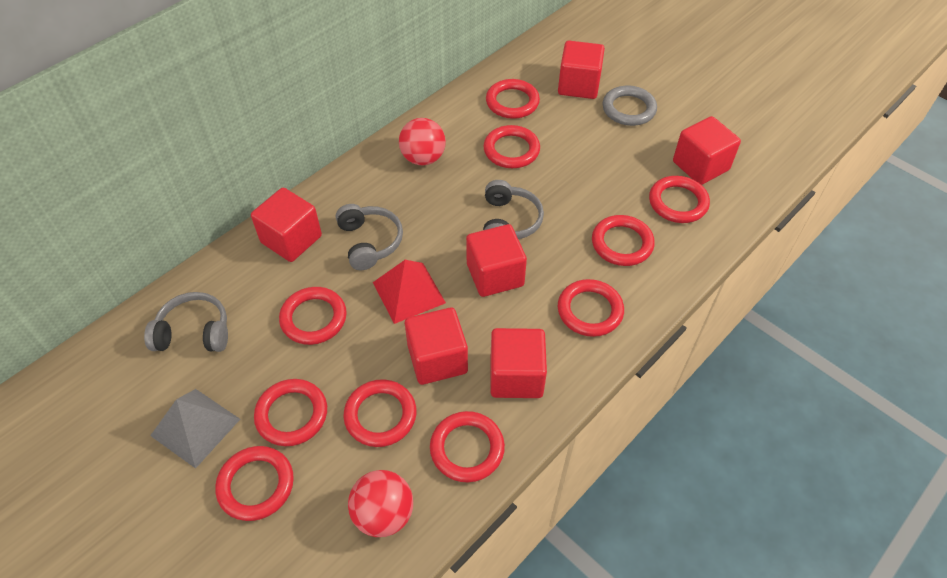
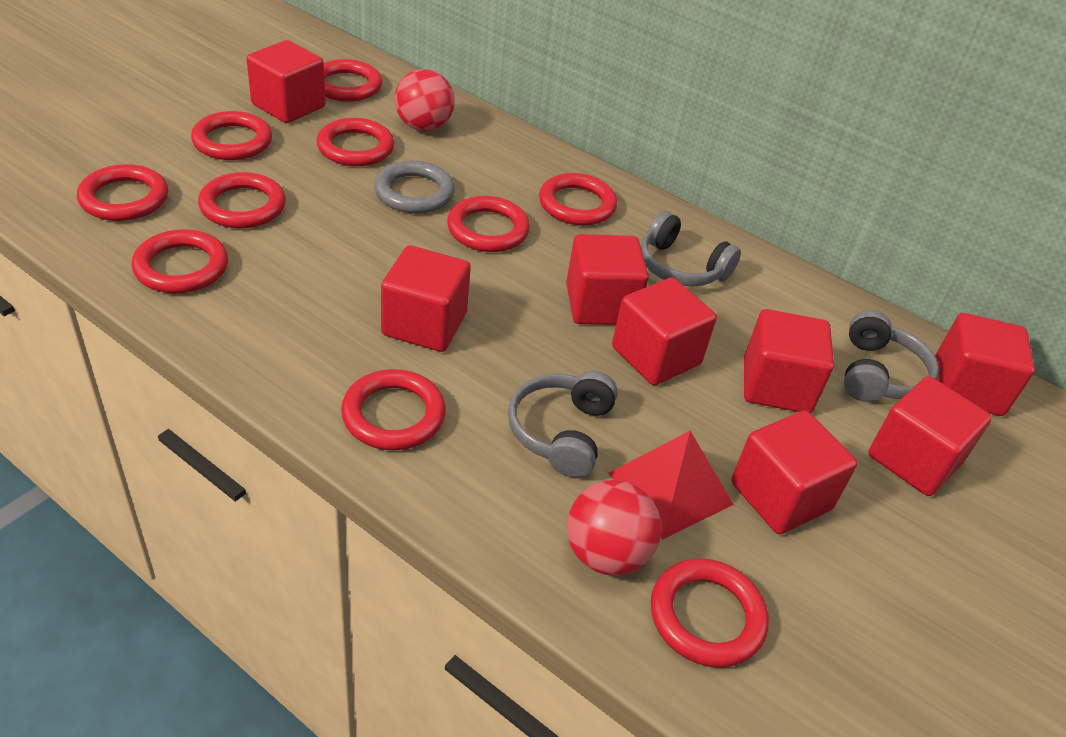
grey pyramid: 1 -> 0
red cube: 6 -> 8

